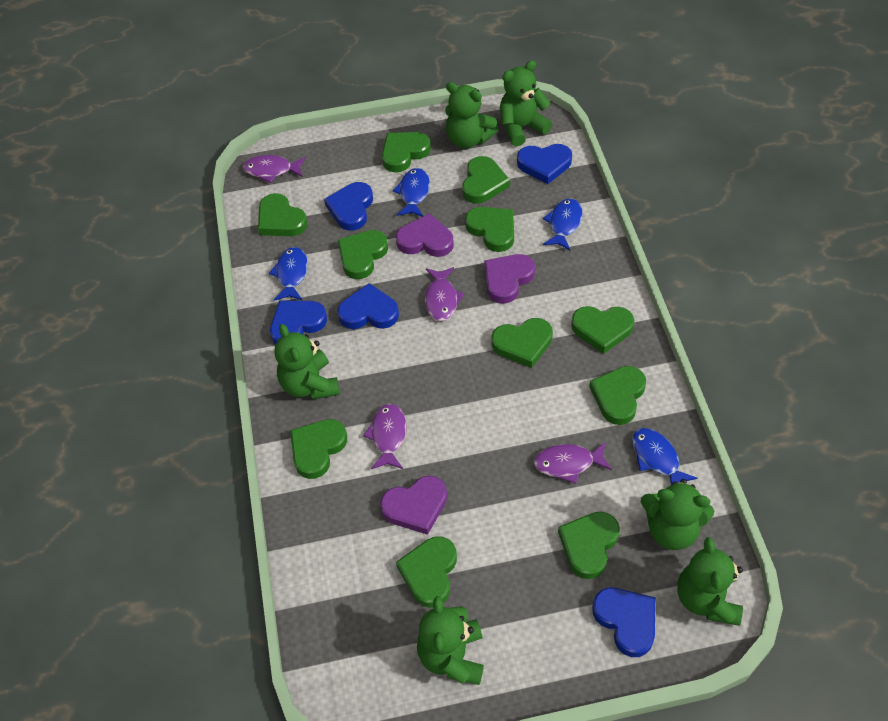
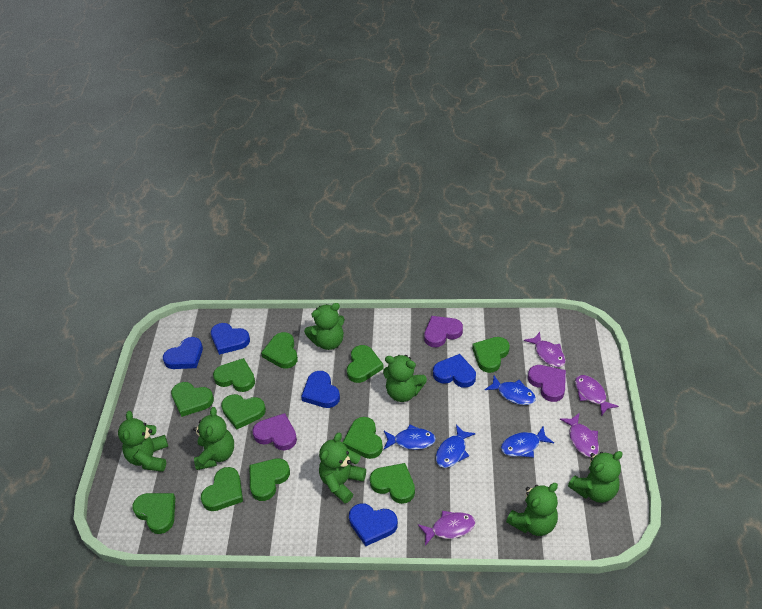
green teddy bear: 6 -> 7

